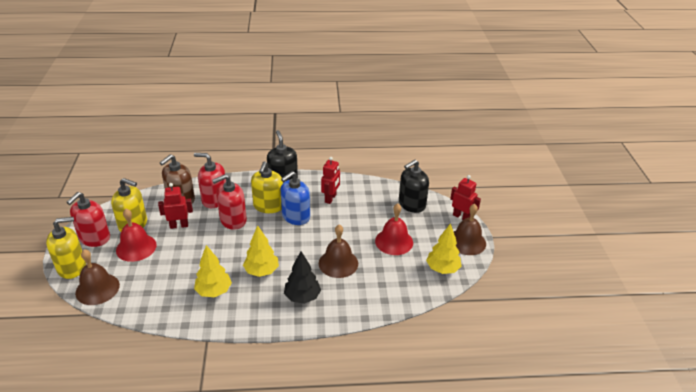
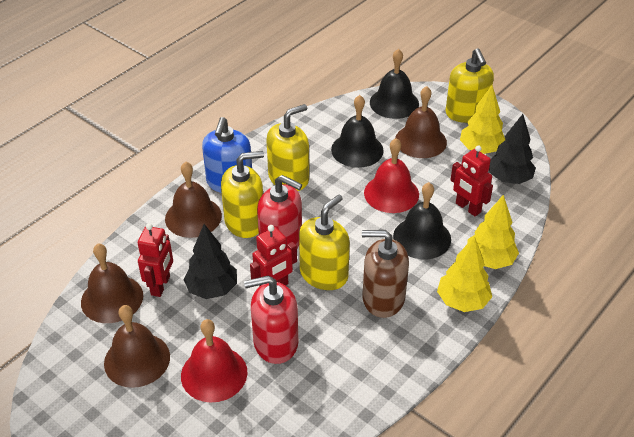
black bell: 0 -> 3
black soap dispenser: 2 -> 0
black tree: 1 -> 2
brown bell: 3 -> 4
red soap dispenser: 3 -> 2
yellow soap dispenser: 3 -> 4

